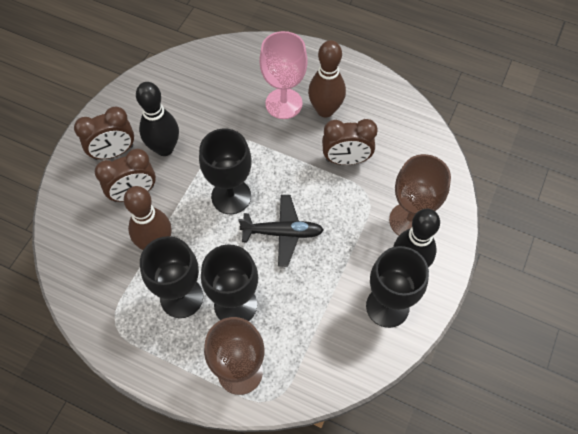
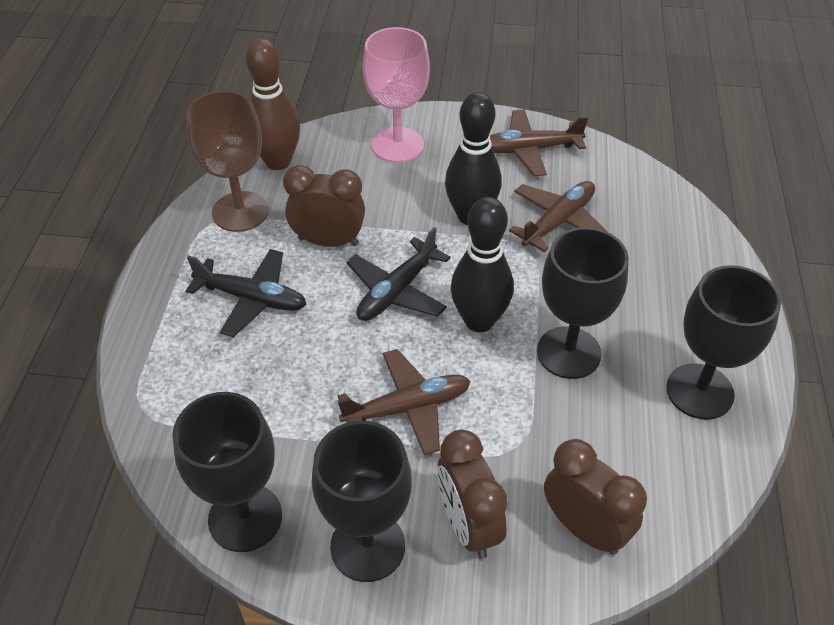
black plane: 1 -> 2
brown bowling pin: 2 -> 1
brown goblet: 2 -> 1
brown plane: 0 -> 3

